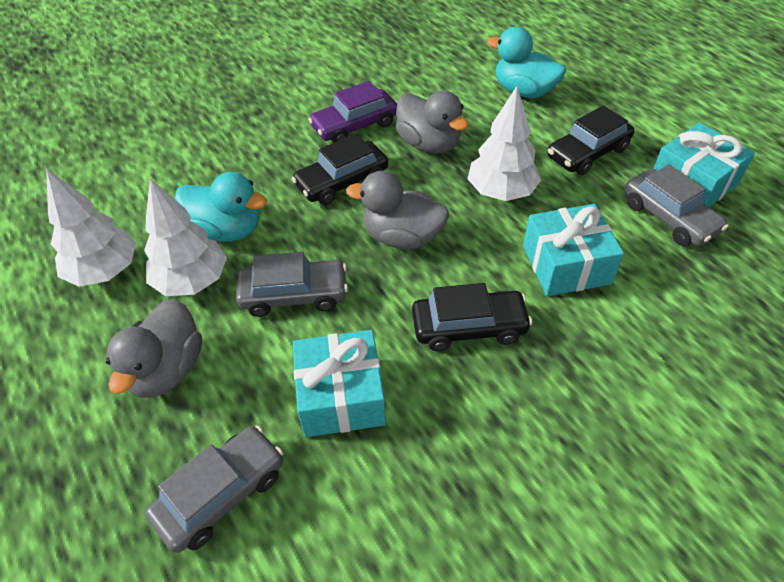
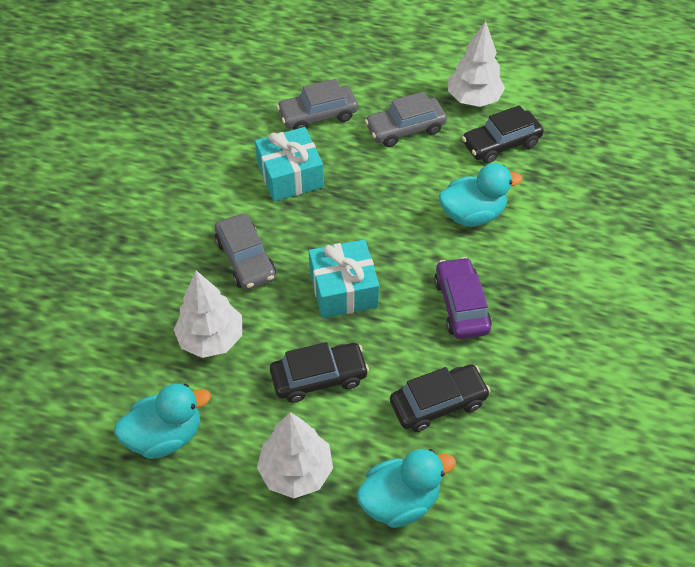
grey duck: 3 -> 0
turquoise duck: 2 -> 3
turquoise gift: 3 -> 2

